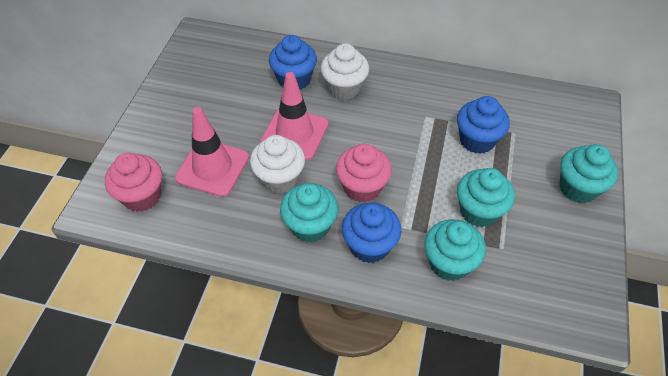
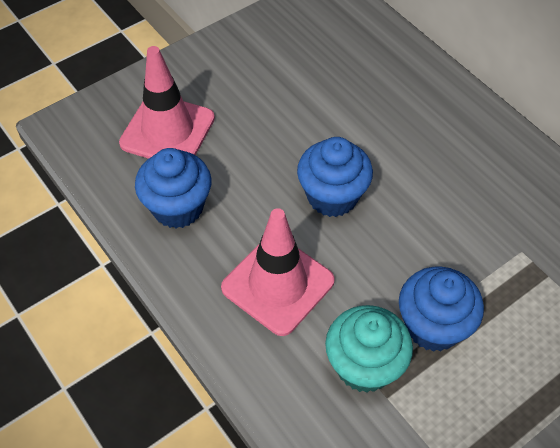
pink cupcake: 2 -> 0
turquoise cupcake: 4 -> 1
white cupcake: 2 -> 0

